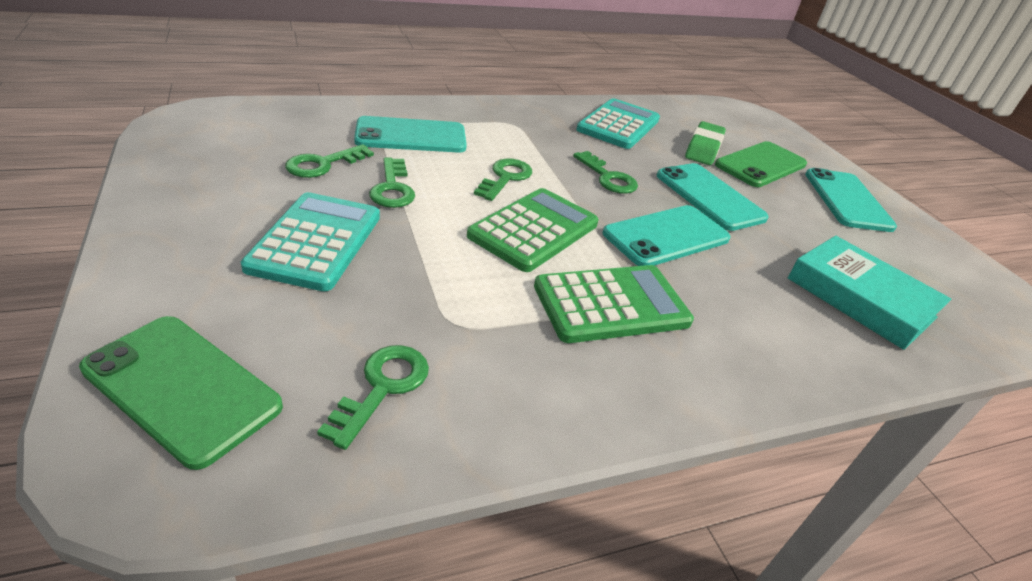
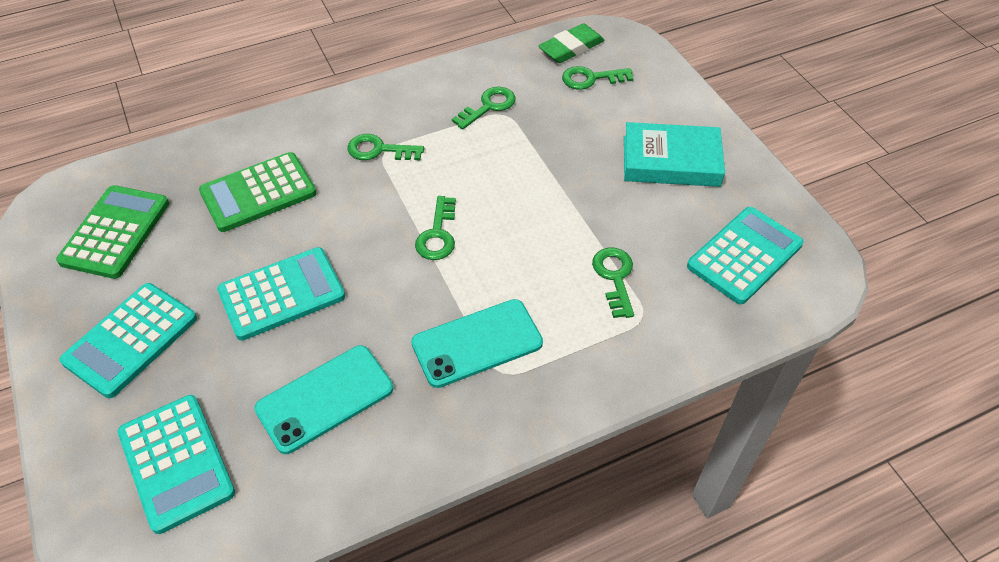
green phone: 2 -> 0
turquoise calculator: 2 -> 4
turquoise phone: 4 -> 2

